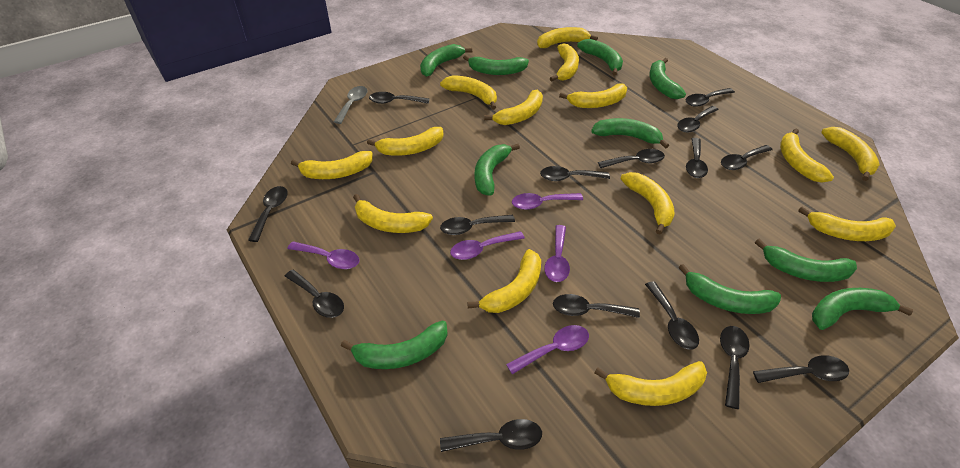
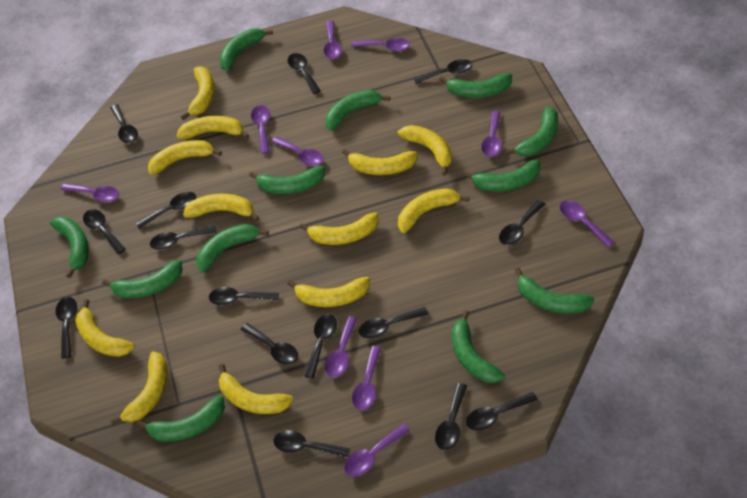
green banana: 10 -> 12
grey spoon: 1 -> 0
purple spoon: 5 -> 10
yellow banana: 14 -> 12

